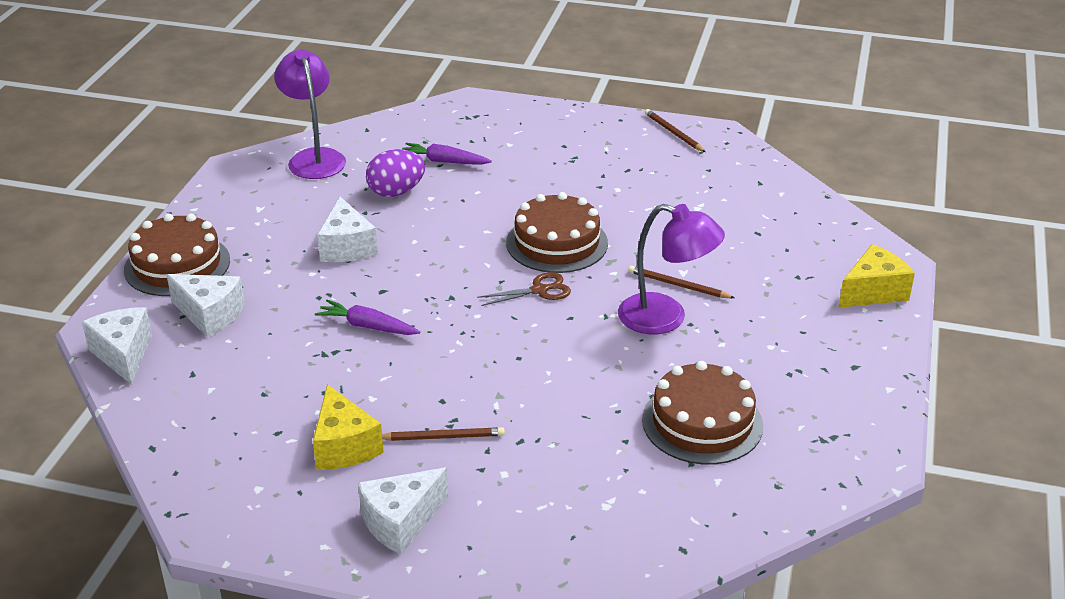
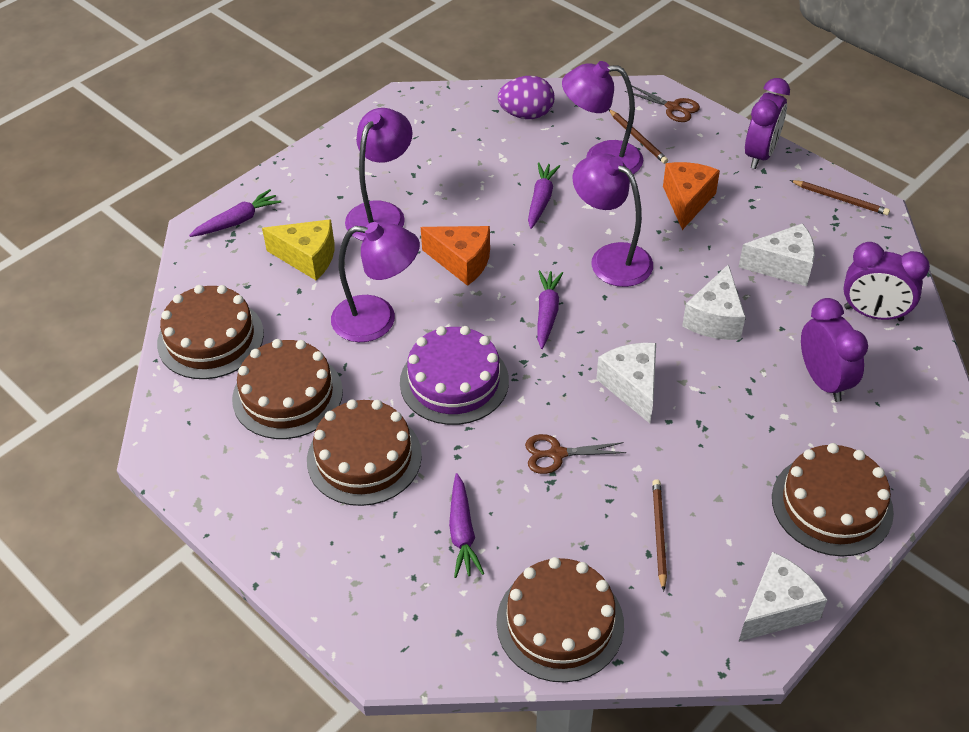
brown cake: 3 -> 5
brown scissors: 1 -> 2
orange cheese: 0 -> 2
purple cake: 0 -> 1
purple carrot: 2 -> 4
purple clock: 0 -> 3
purple lamp: 2 -> 4
yellow cheese: 2 -> 1

